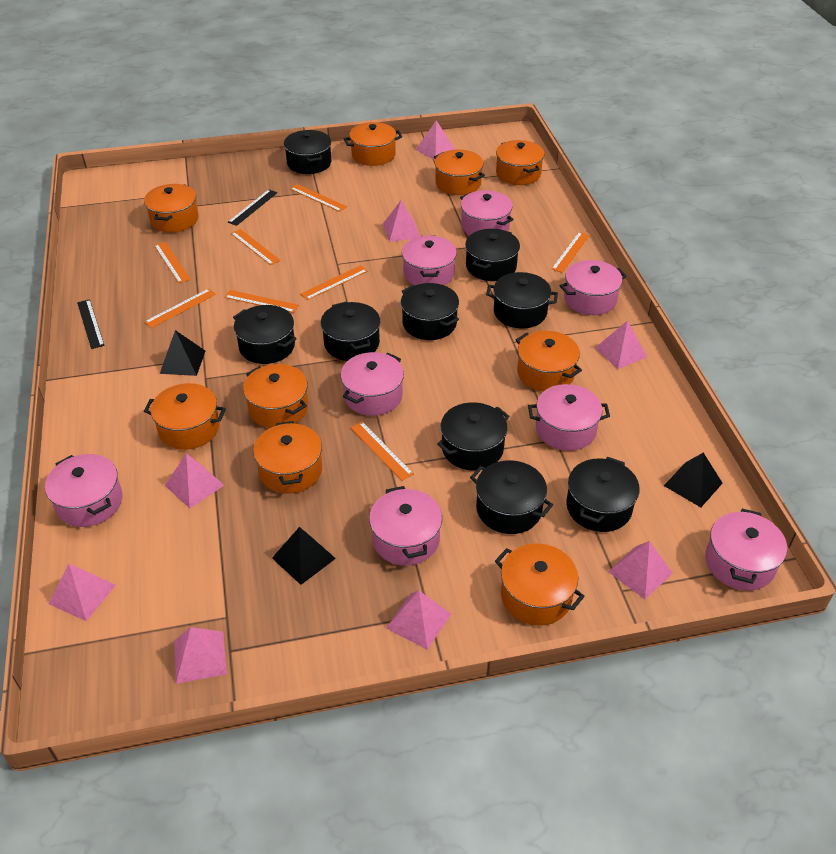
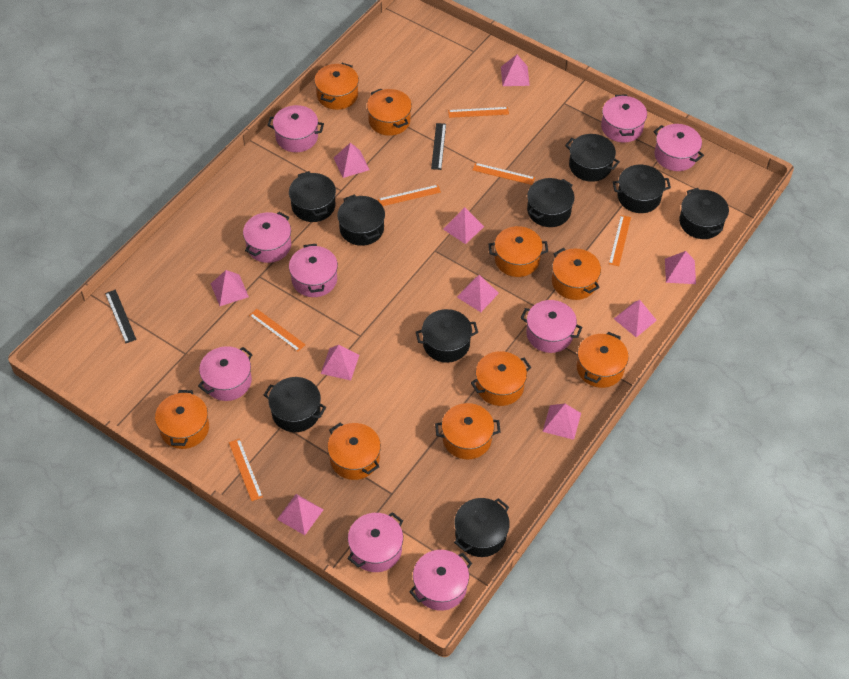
black pyramid: 3 -> 0
orange ruler: 8 -> 6
pink pot: 8 -> 9
pink pyramid: 8 -> 10

